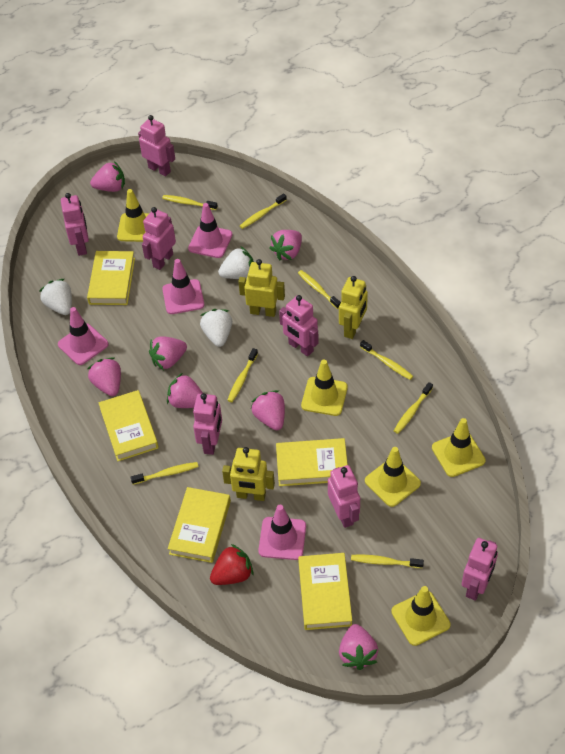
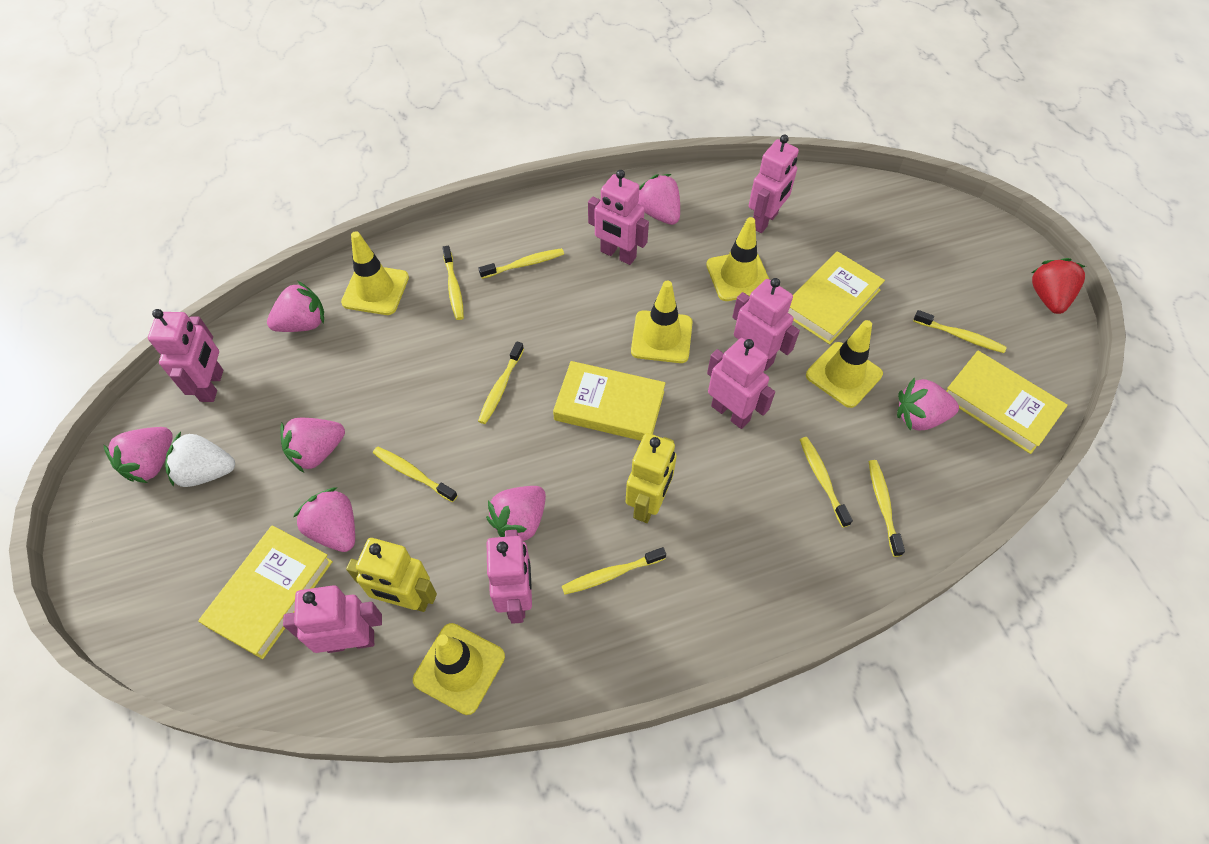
pink traffic cone: 4 -> 0
white strawberry: 3 -> 1
yellow book: 5 -> 4
yellow robot: 3 -> 2

